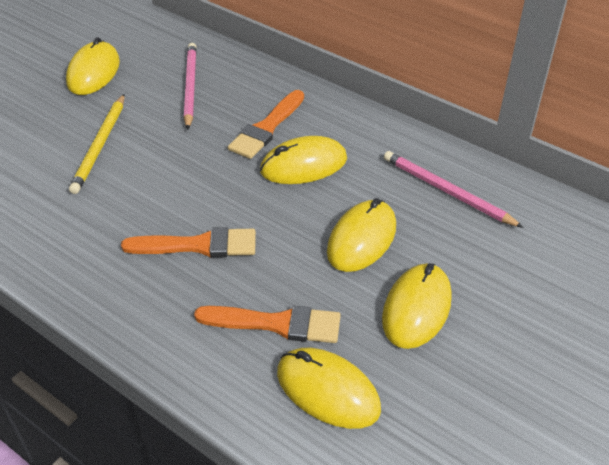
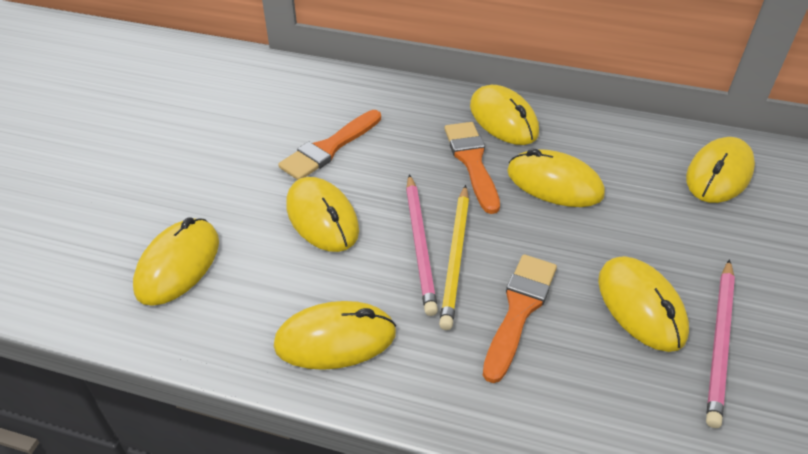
yellow mouse: 5 -> 7

